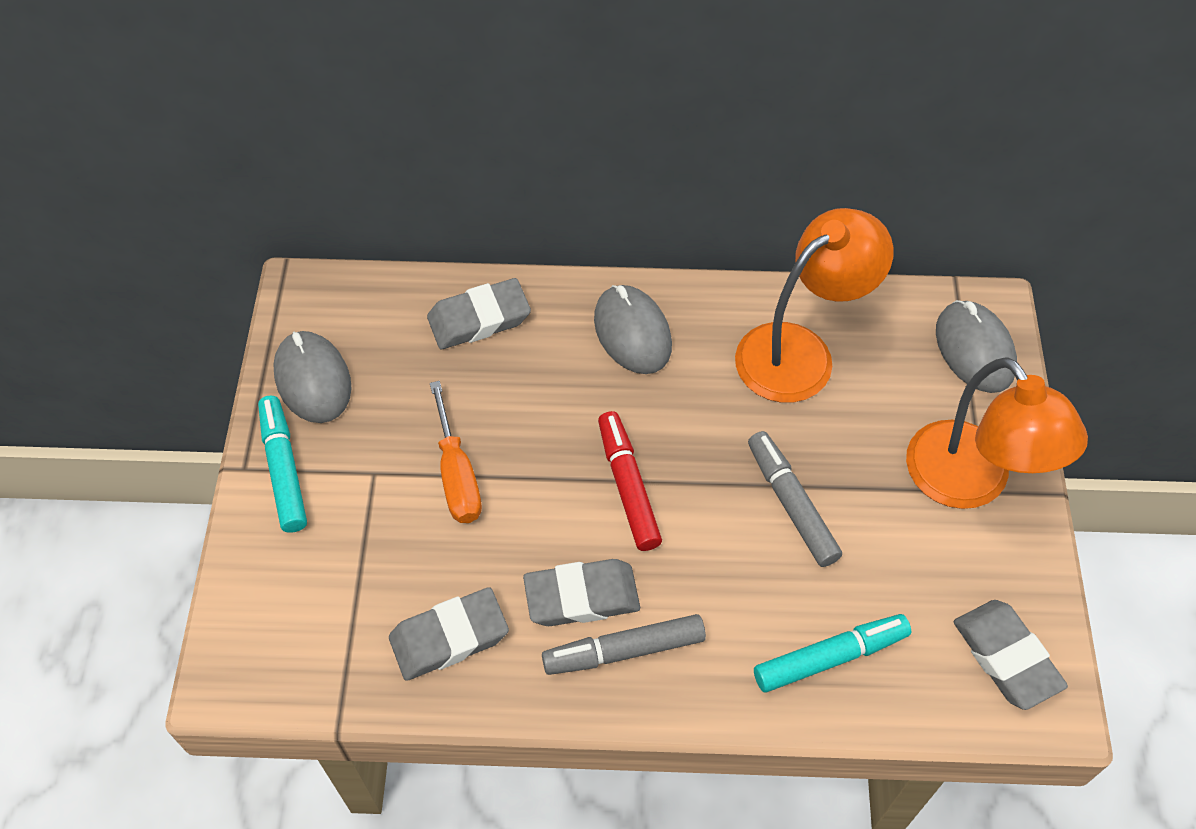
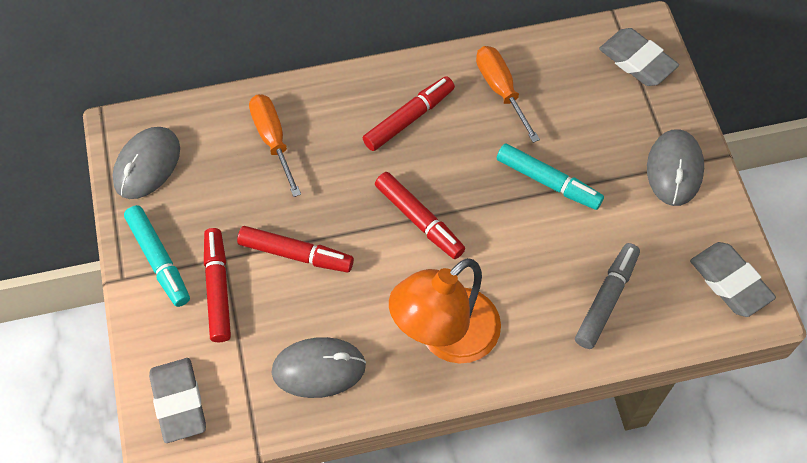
grey eraser: 4 -> 3
grey marker: 2 -> 1
orange lamp: 2 -> 1
orange screwdriver: 1 -> 2
red marker: 1 -> 4

